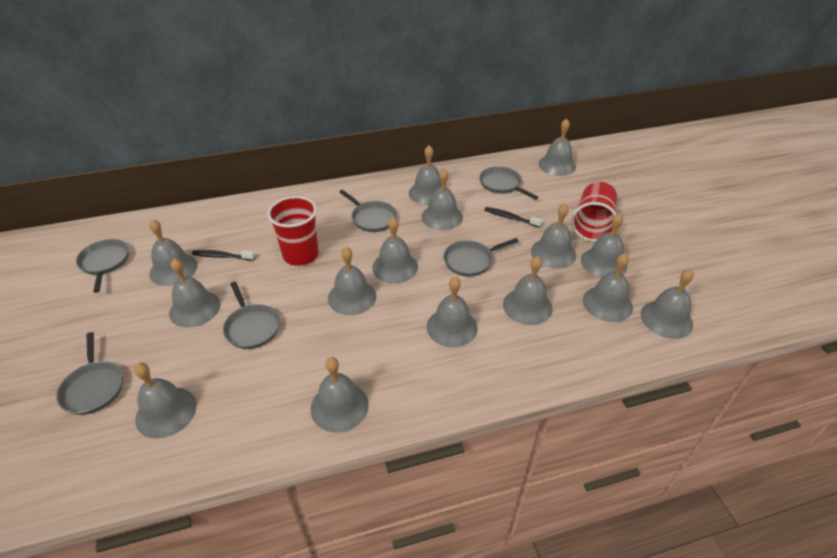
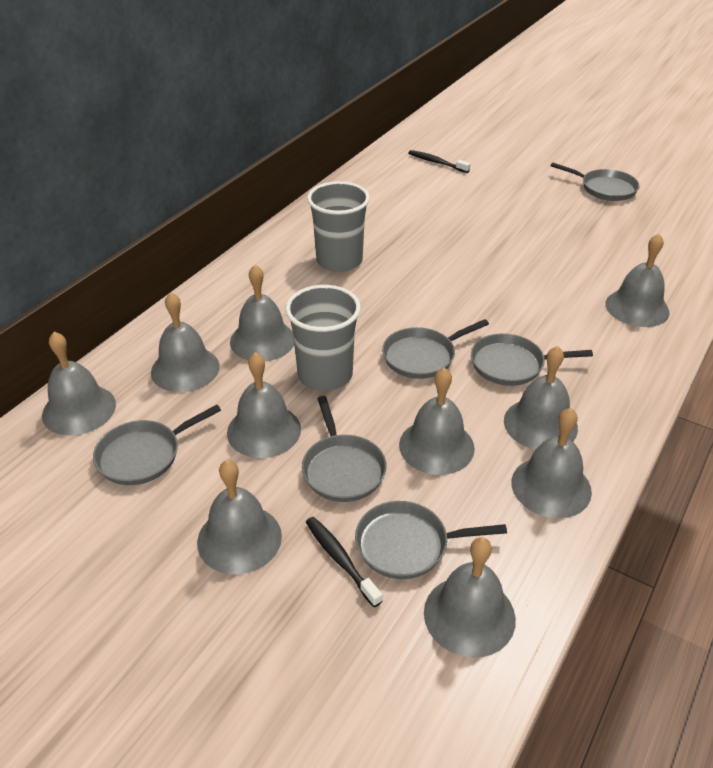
grey bell: 15 -> 10
grey cup: 0 -> 2
red cup: 2 -> 0

